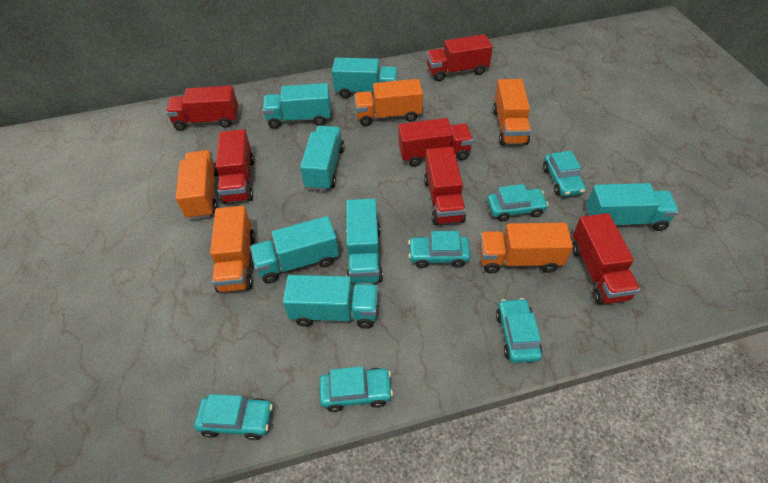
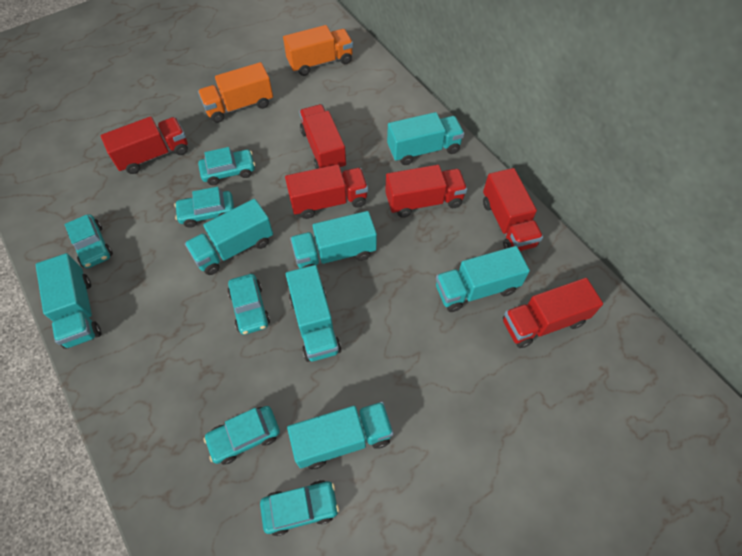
orange truck: 5 -> 2

